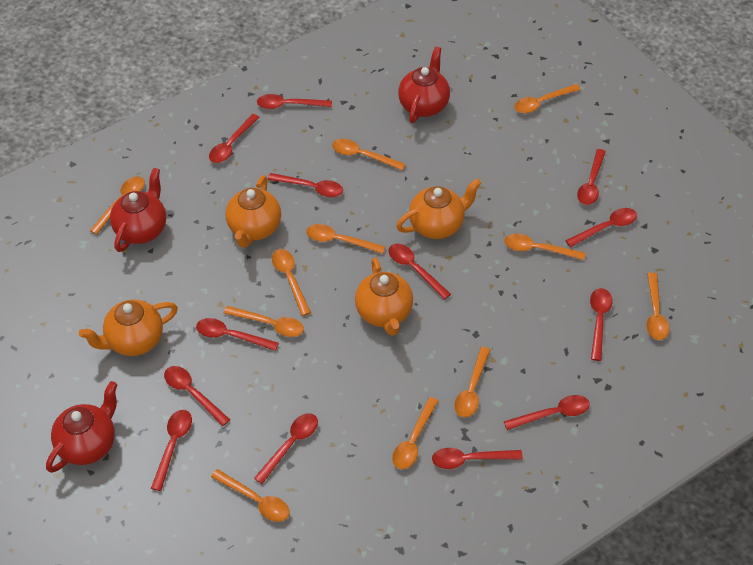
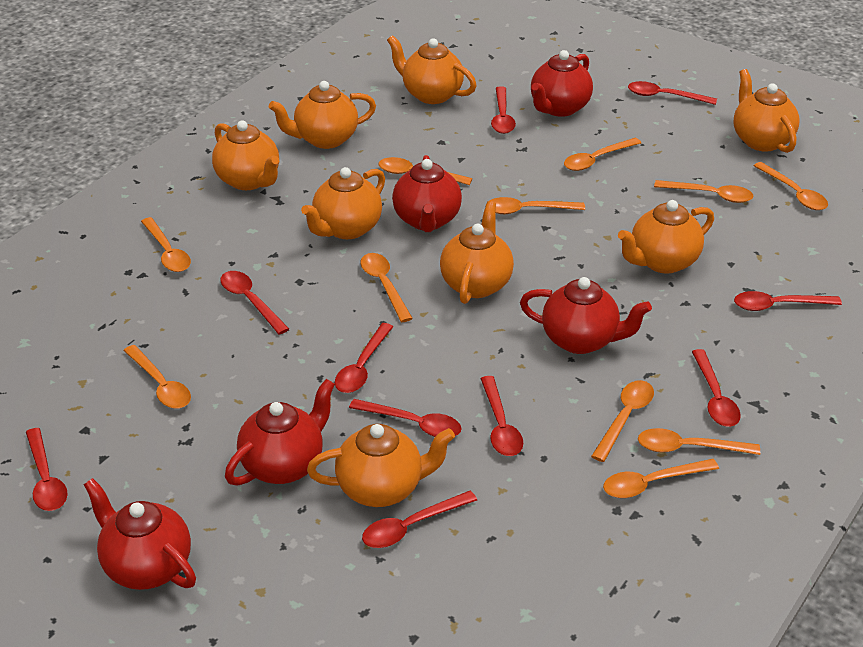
orange teapot: 4 -> 8
red spoon: 13 -> 10
red teapot: 3 -> 5

